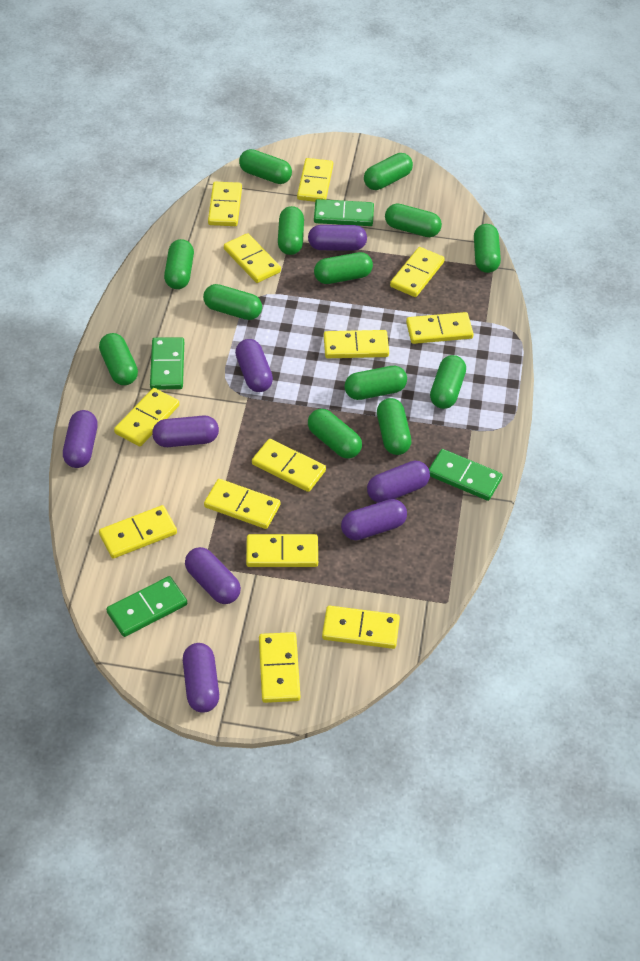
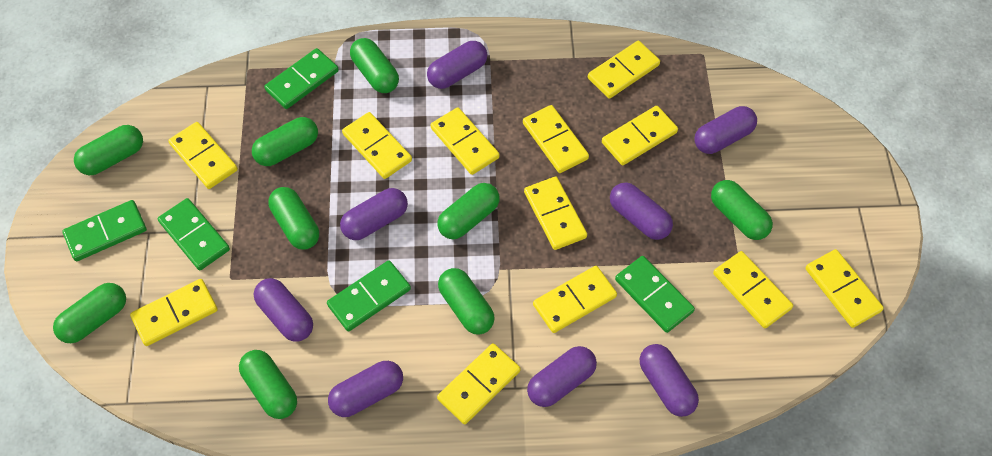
green capsule: 13 -> 9
green domino: 4 -> 5
yellow domino: 13 -> 12

